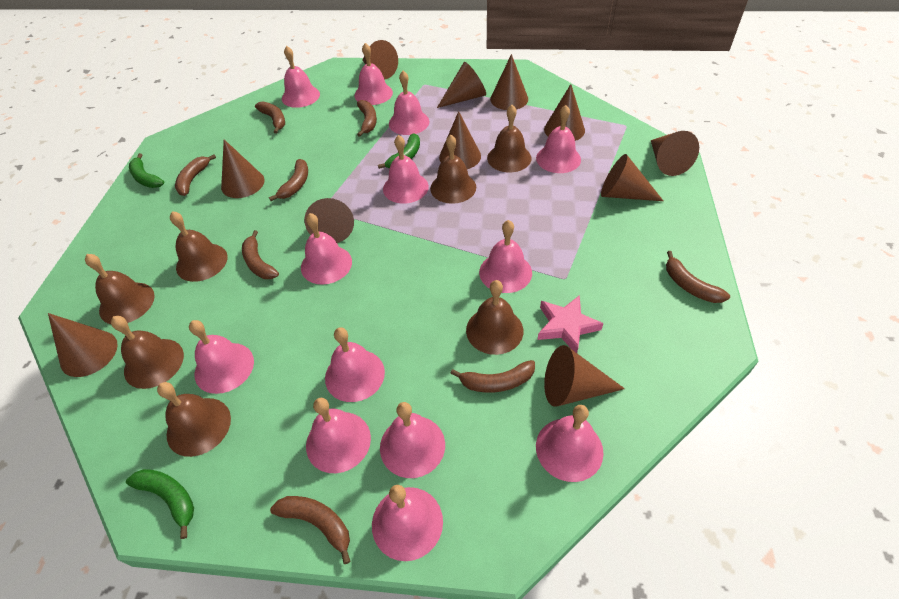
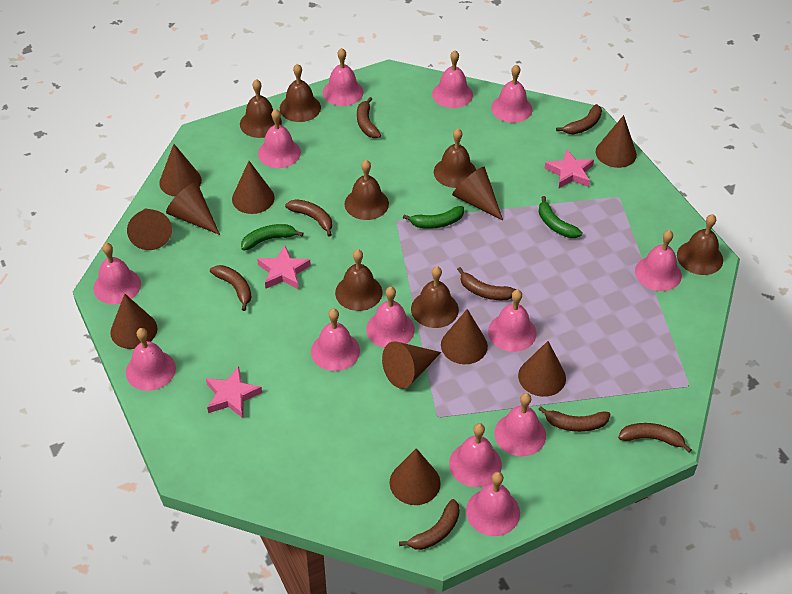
pink star: 1 -> 3

